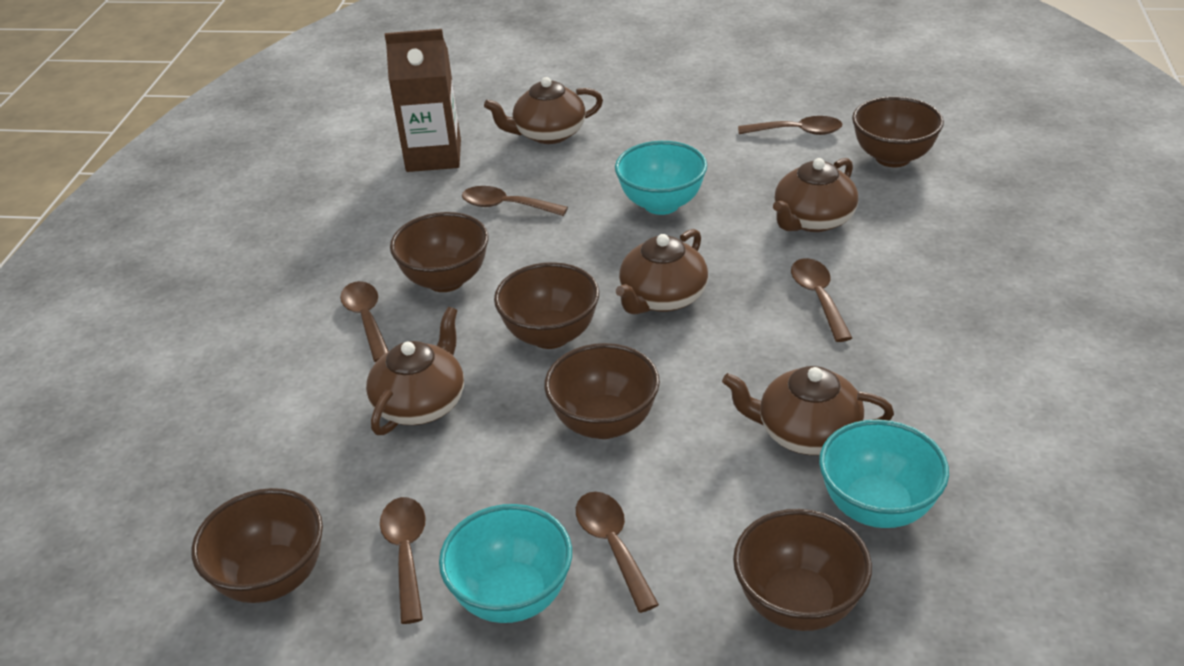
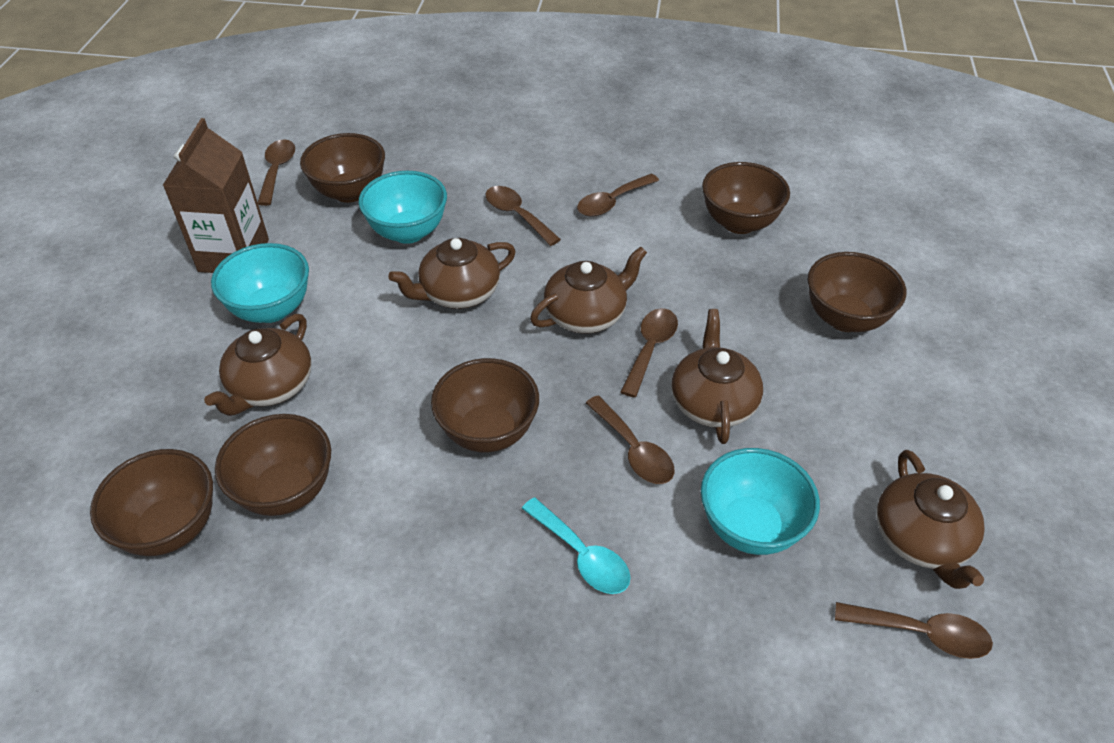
turquoise spoon: 0 -> 1

